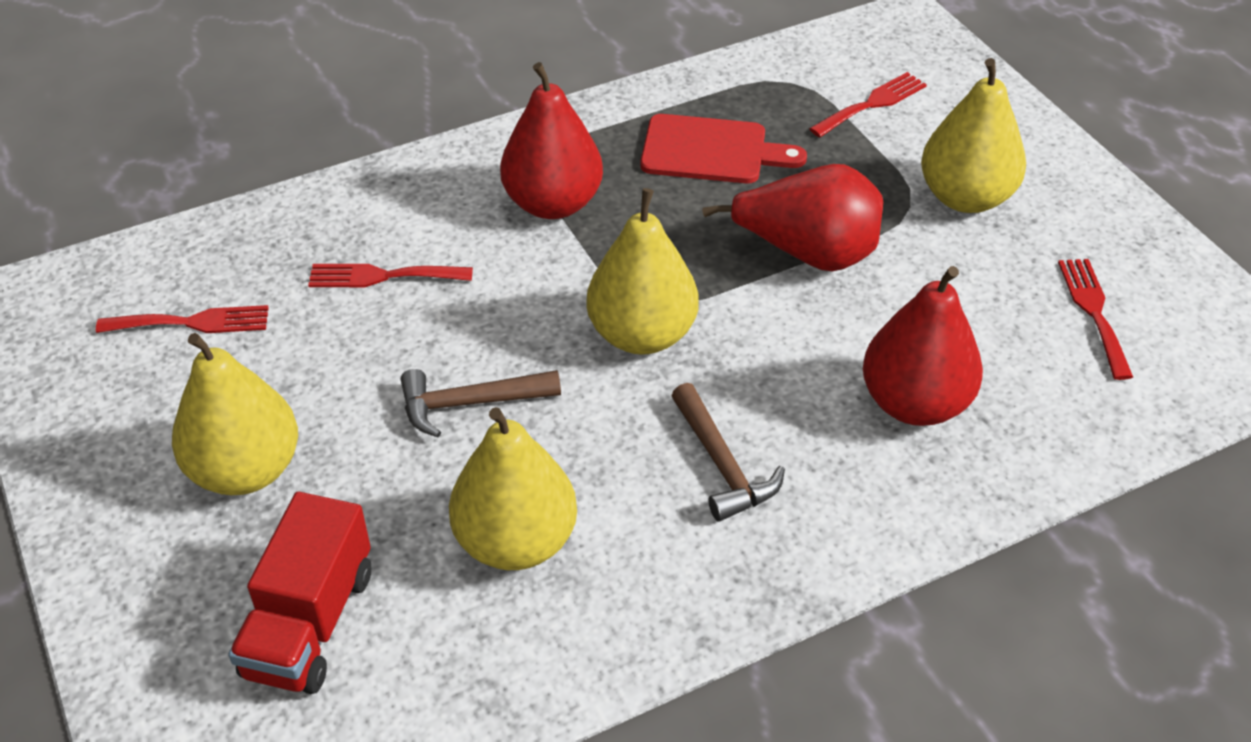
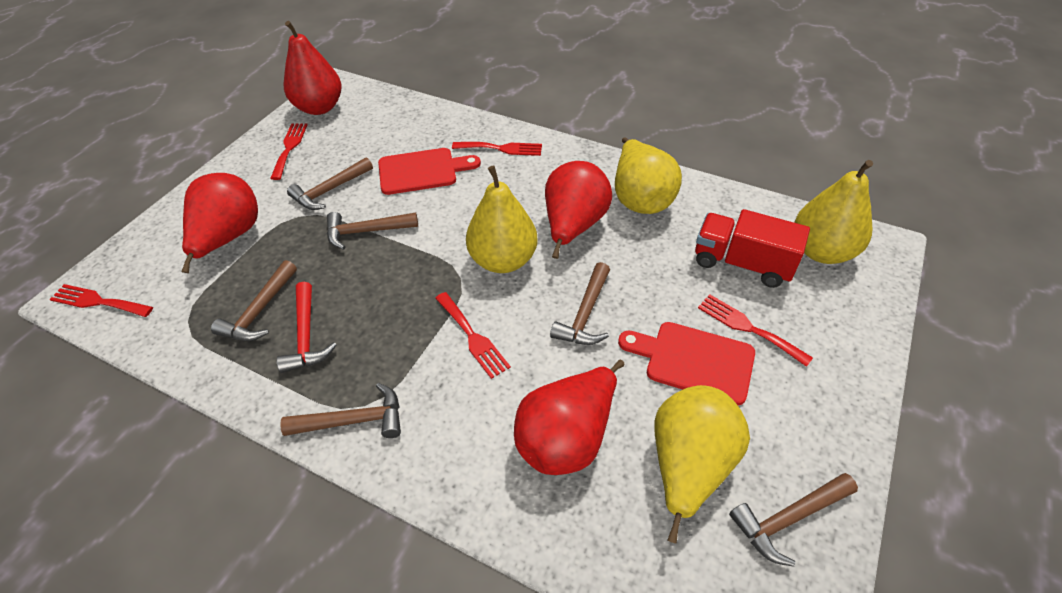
brown hammer: 2 -> 6
red cutting board: 1 -> 2
red fork: 4 -> 5
red hammer: 0 -> 1
red pear: 3 -> 4

